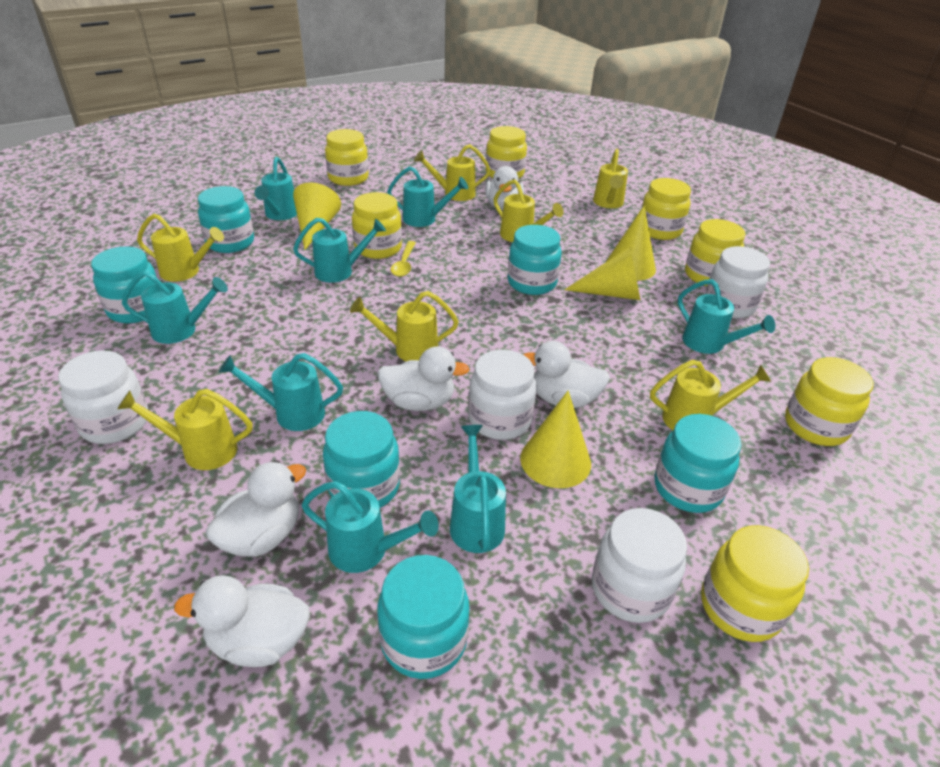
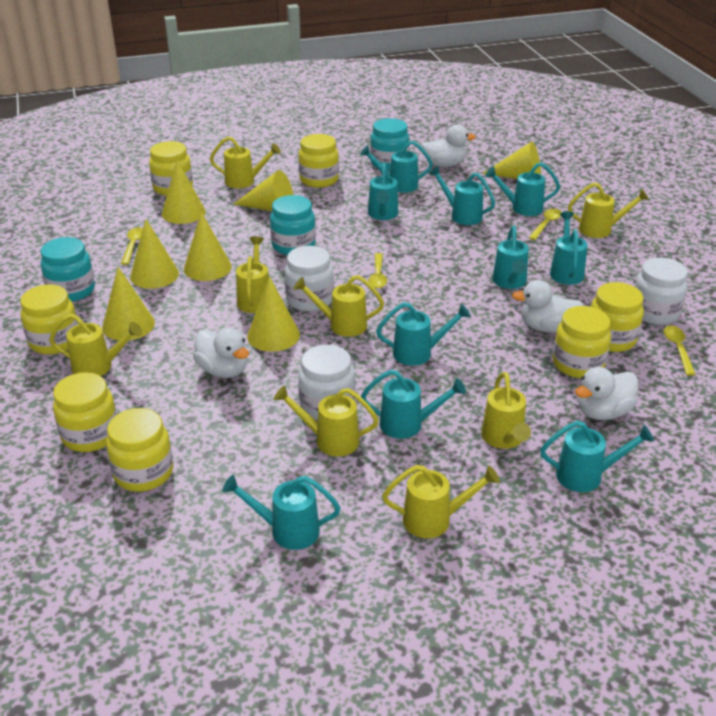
turquoise jar: 6 -> 3
turquoise watering can: 8 -> 10
white duck: 5 -> 4
white jar: 4 -> 3
yellow cone: 4 -> 7
yellow spoon: 1 -> 4
yellow watering can: 7 -> 8

